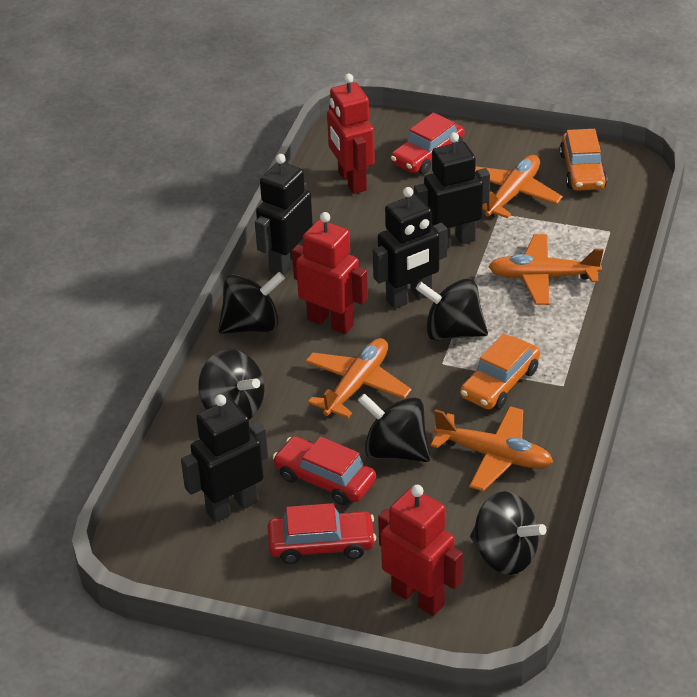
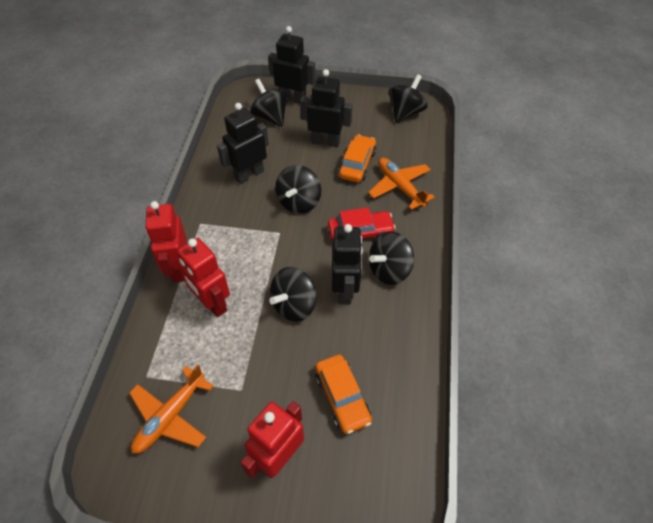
orange plane: 4 -> 2
red car: 3 -> 1

